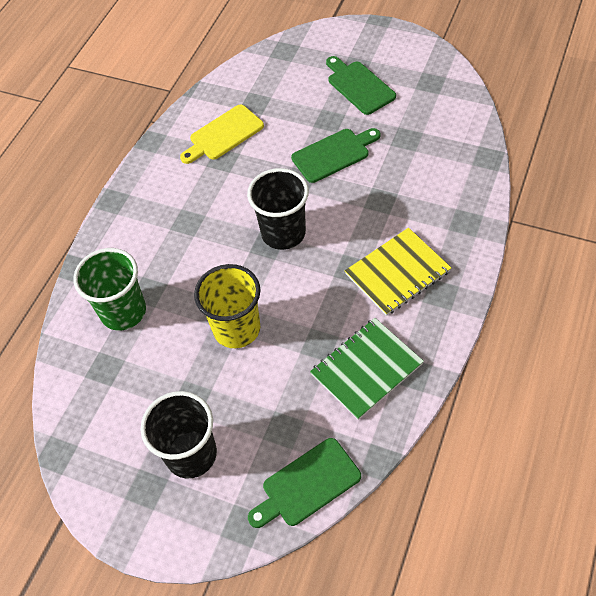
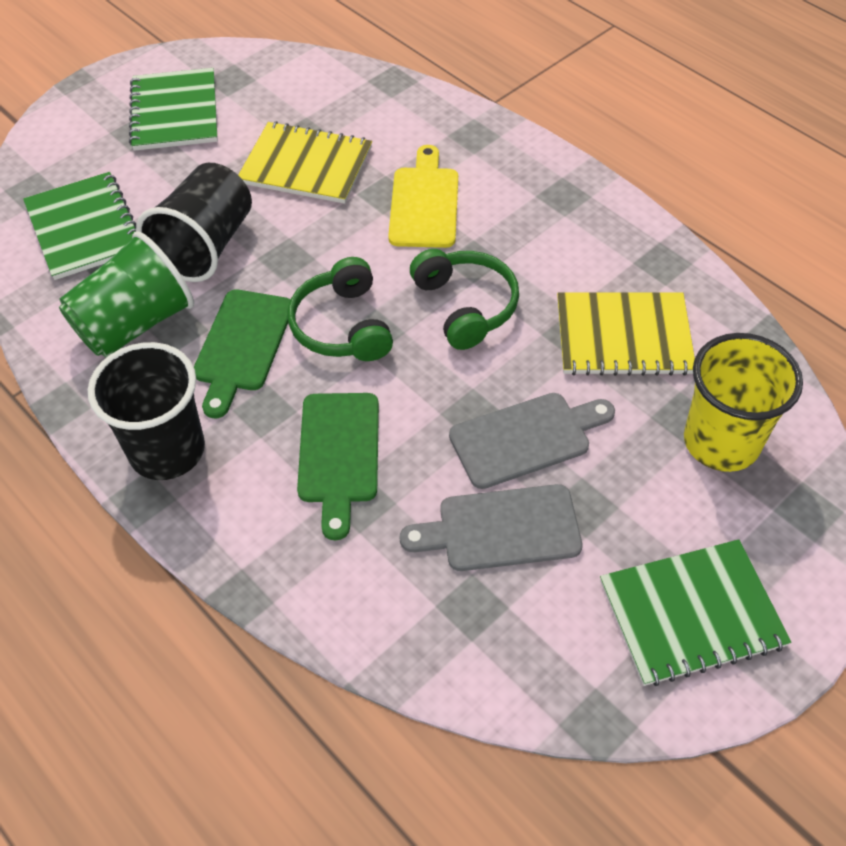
green cutting board: 3 -> 2
green headphones: 0 -> 2
green notebook: 1 -> 3
grey cutting board: 0 -> 2
yellow notebook: 1 -> 2

